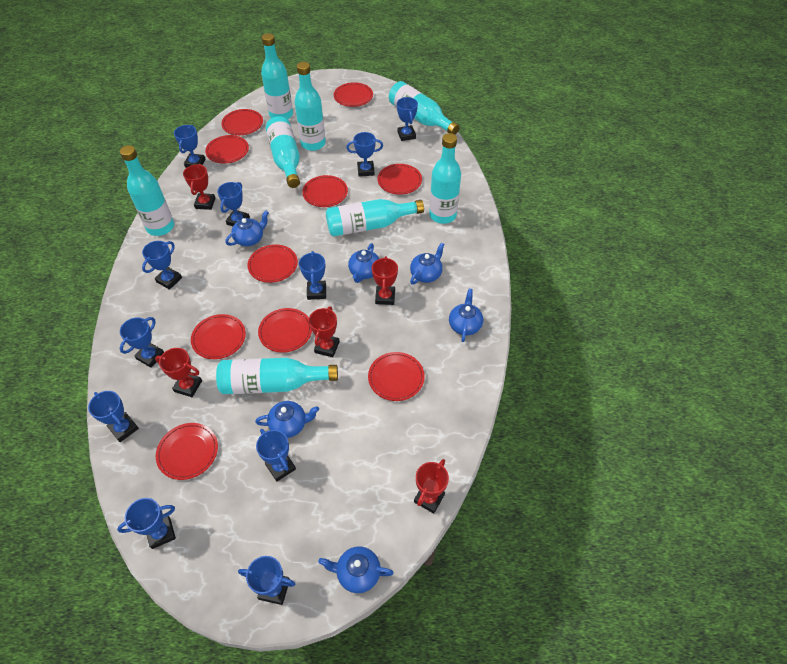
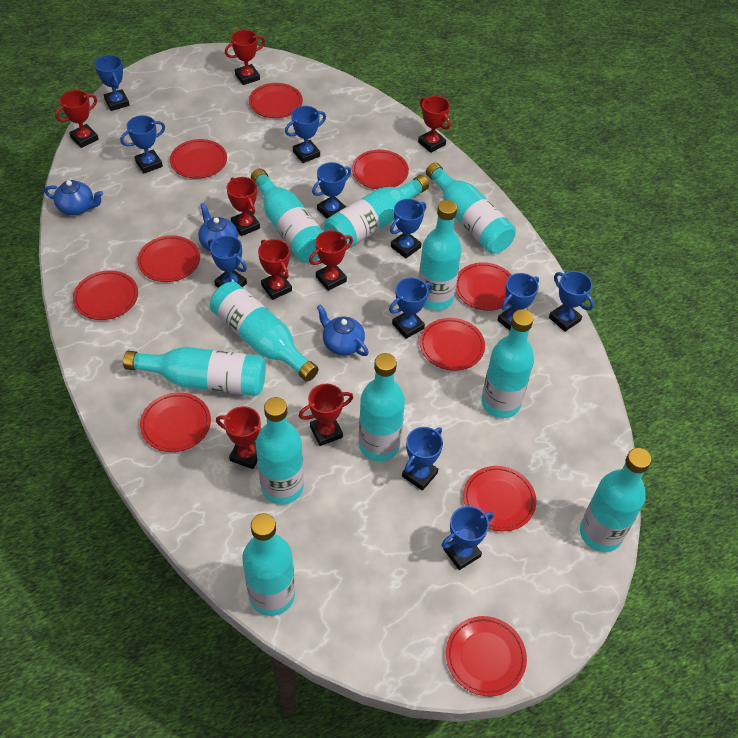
blue teapot: 6 -> 3
red trophy: 5 -> 8
turquoise bottle: 8 -> 11

